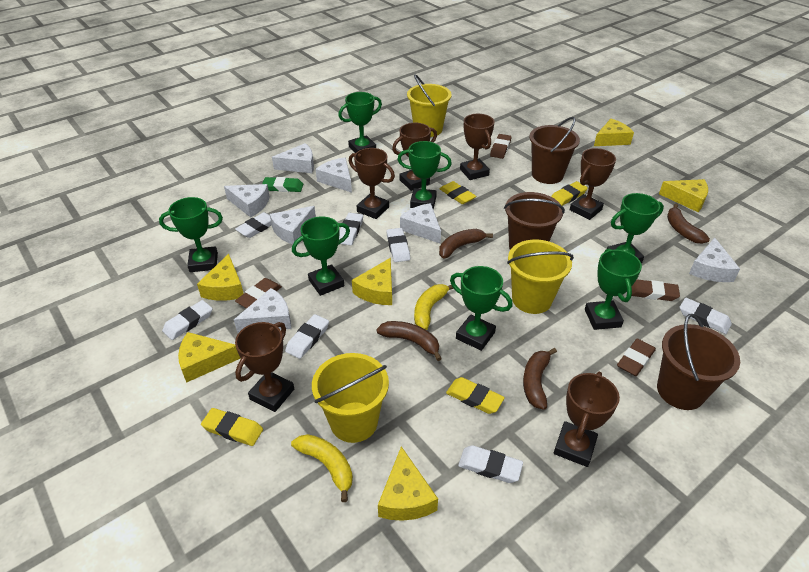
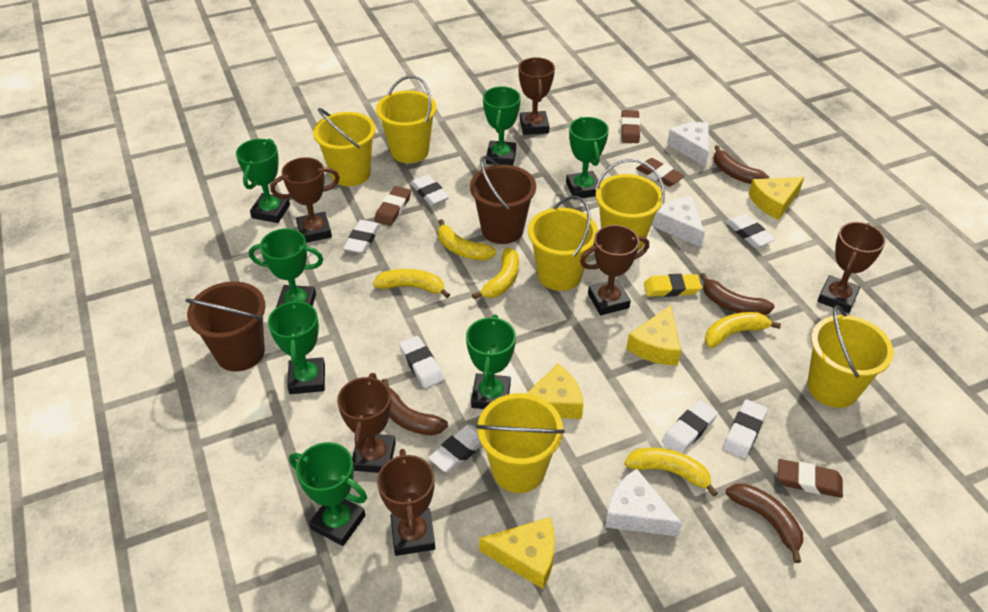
brown bucket: 3 -> 2
green eraser: 1 -> 0
white cheese: 7 -> 3
yellow banana: 2 -> 5
yellow bucket: 3 -> 6
yellow cheese: 6 -> 4
yellow eraser: 4 -> 1

